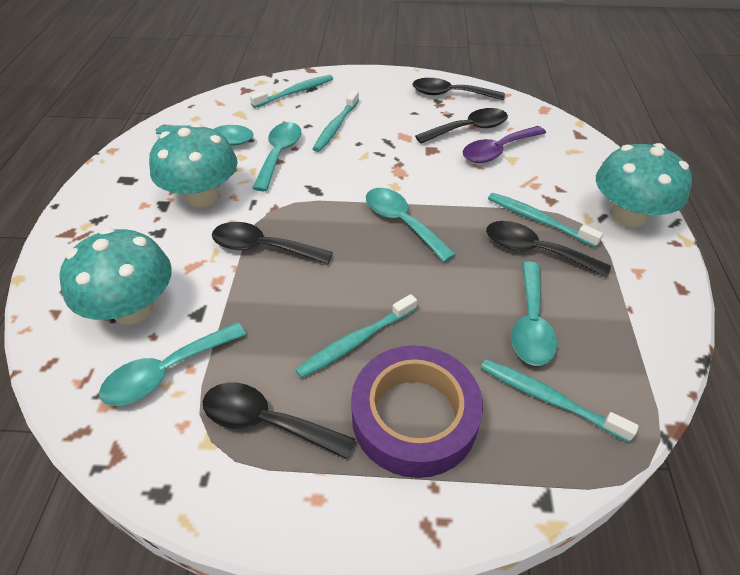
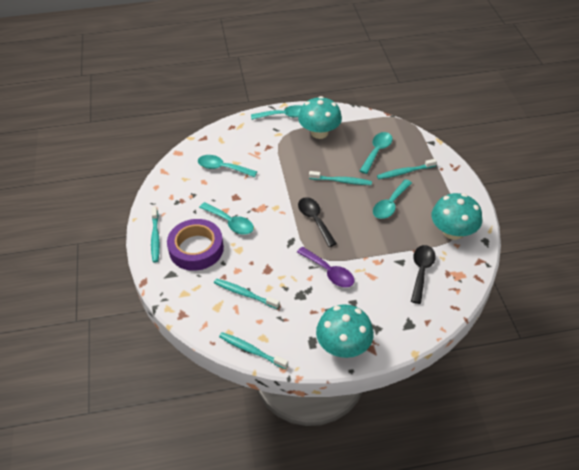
black spoon: 5 -> 2

